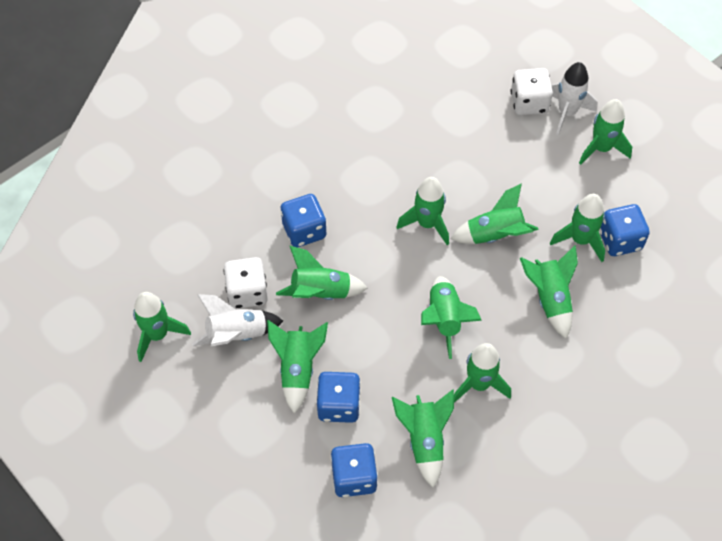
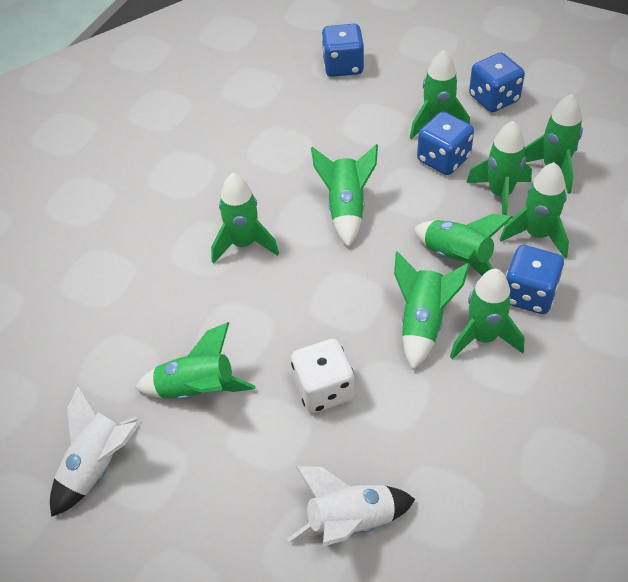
green rocket: 11 -> 10
white dice: 2 -> 1

